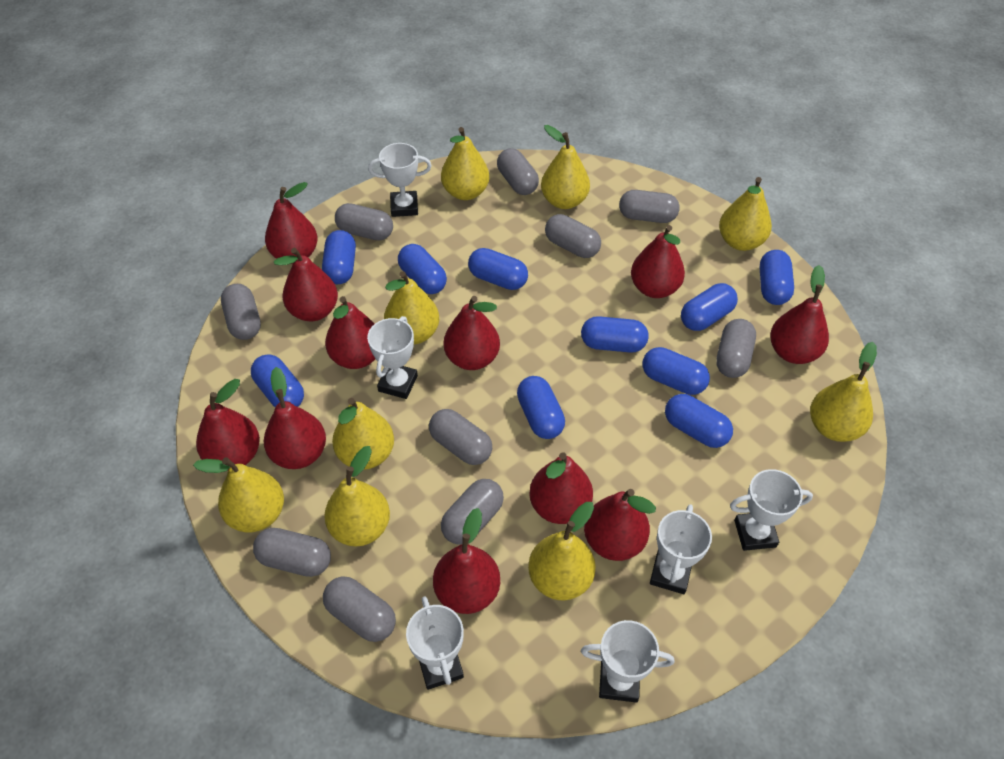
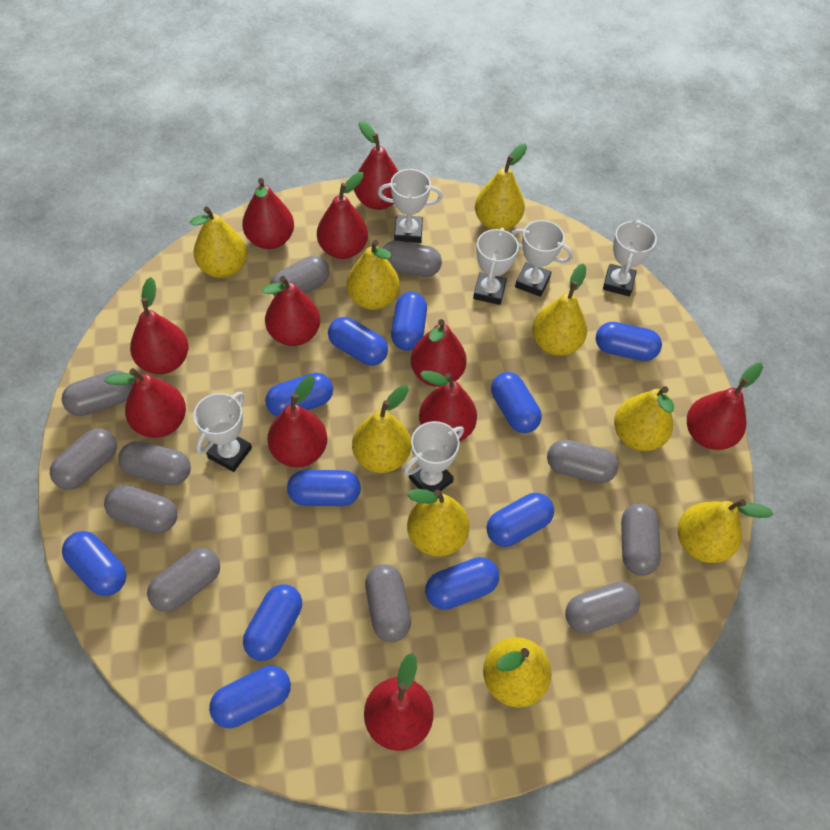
blue capsule: 10 -> 11
grey capsule: 10 -> 11

